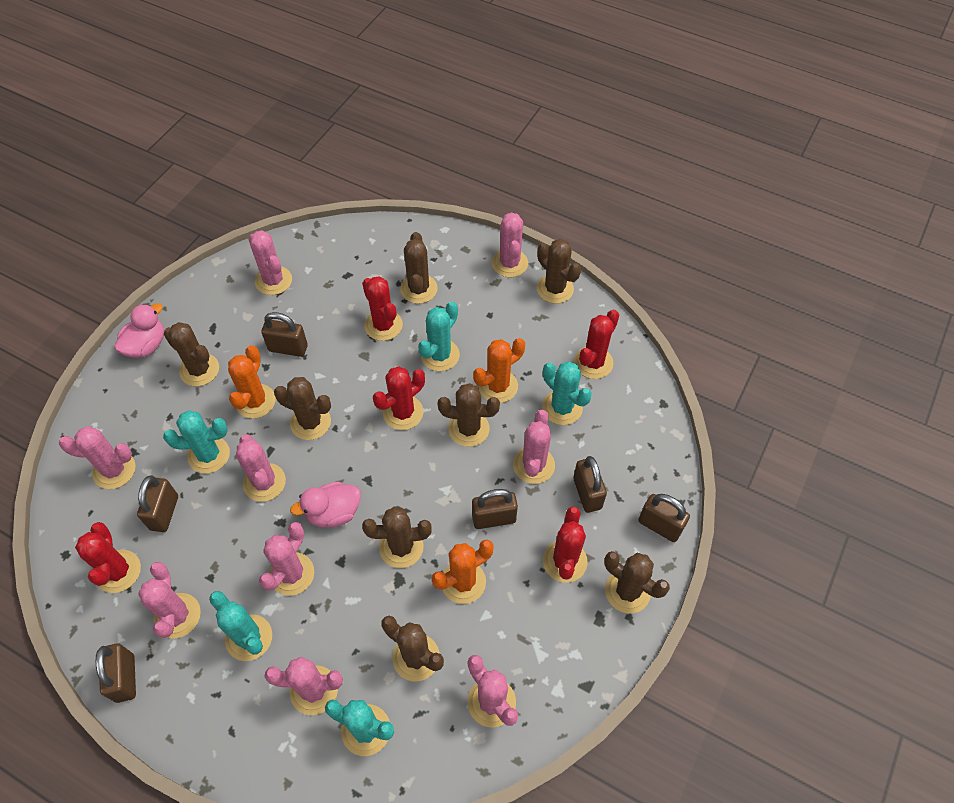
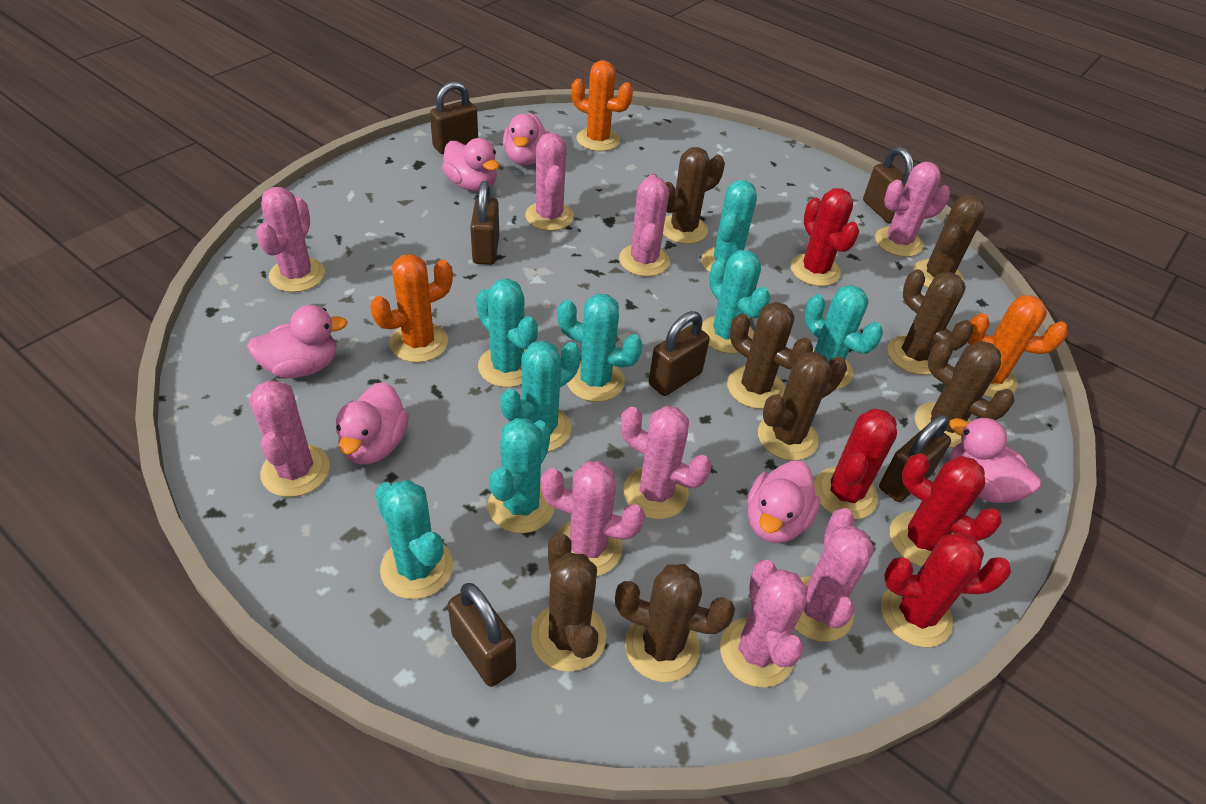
pink duck: 2 -> 6
red cactus: 5 -> 4
turquoise cactus: 5 -> 8

